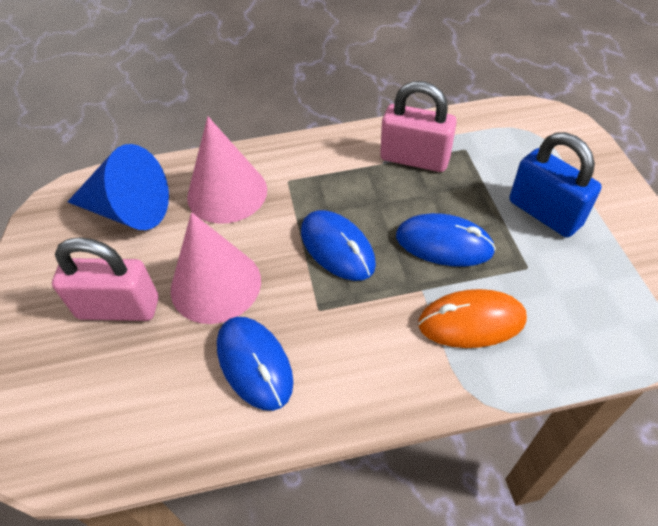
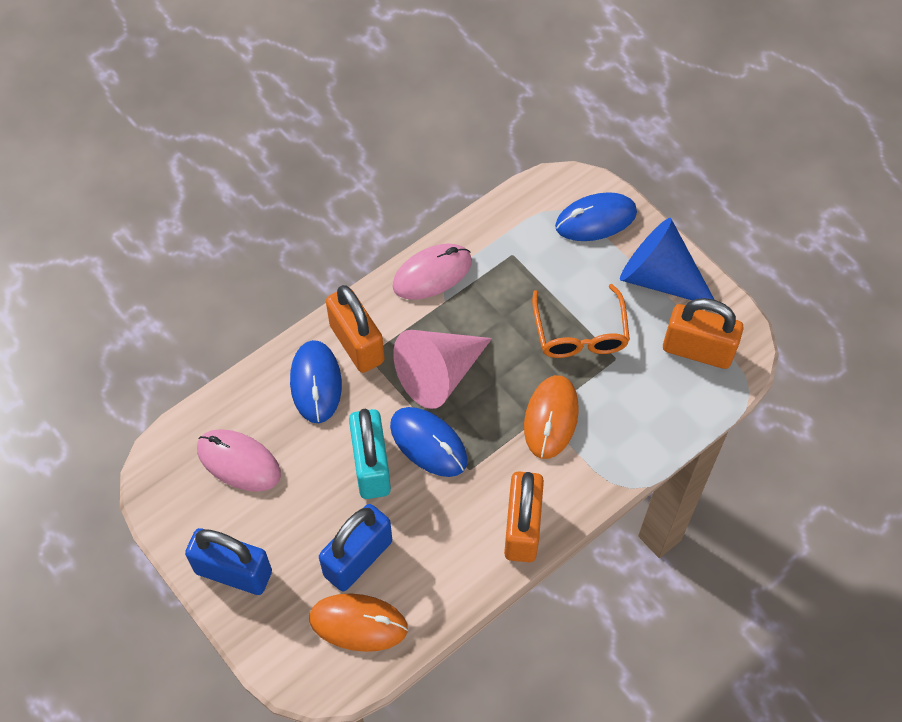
blue padlock: 1 -> 2
orange glasses: 0 -> 1
orange mouse: 1 -> 2
orange padlock: 0 -> 3
pink cone: 2 -> 1
pink mouse: 0 -> 2
pink padlock: 2 -> 0
turquoise padlock: 0 -> 1

